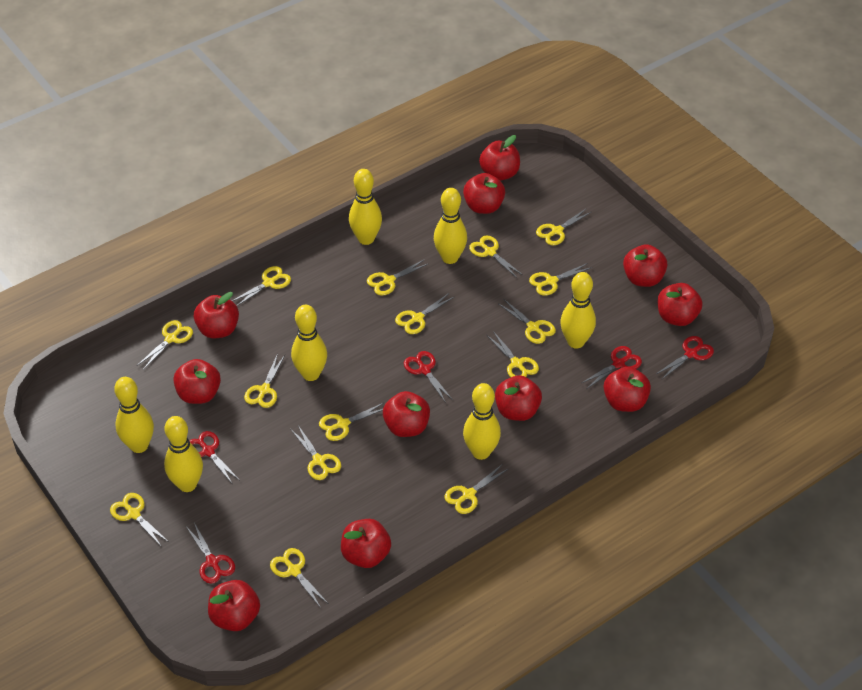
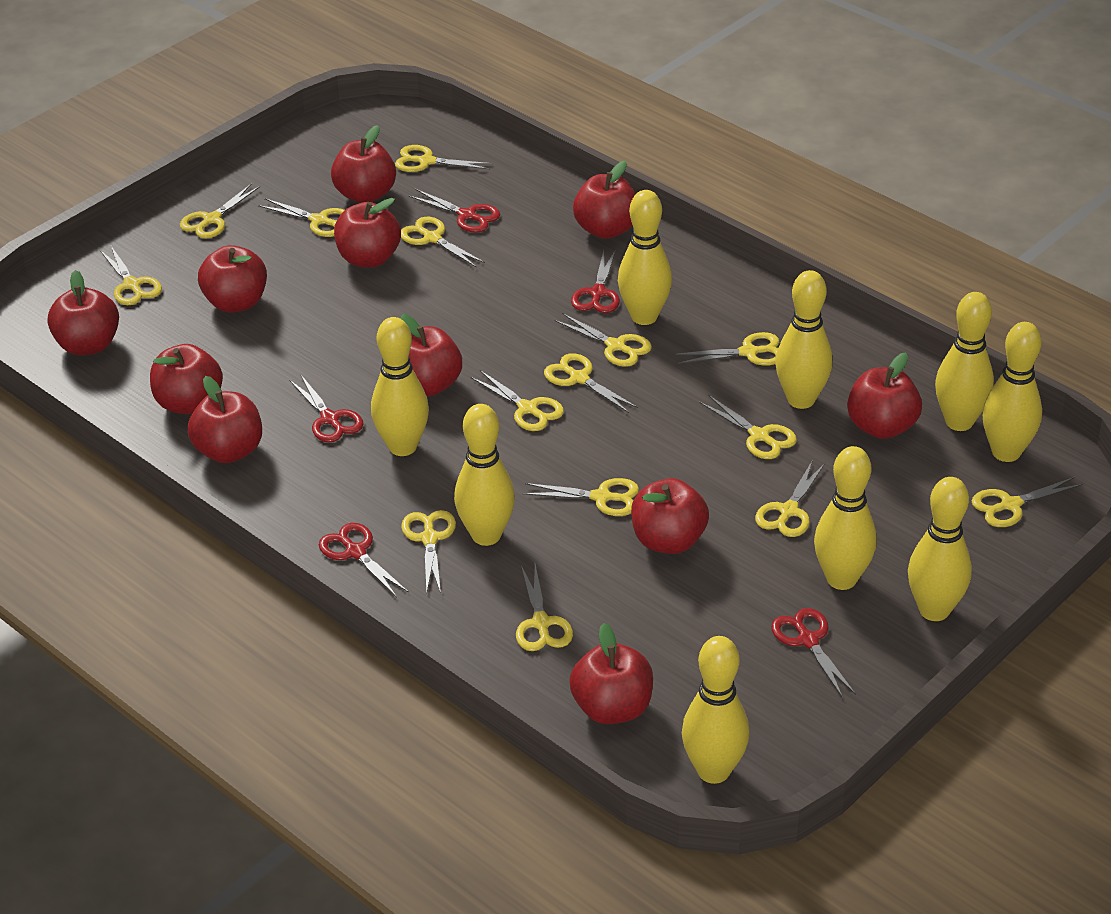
yellow bowling pin: 7 -> 9

